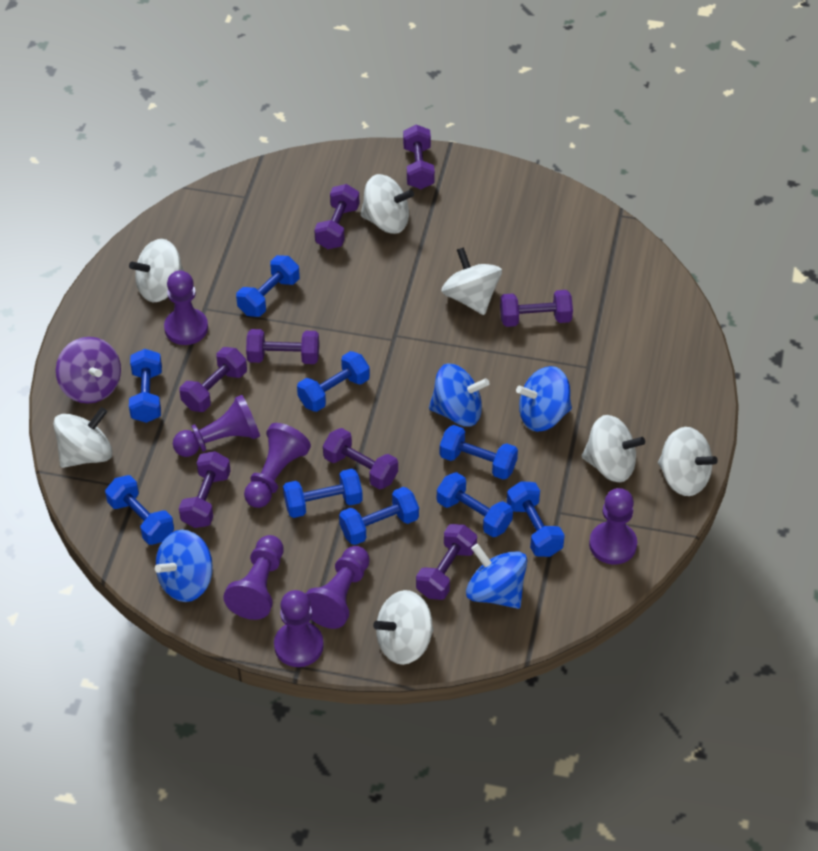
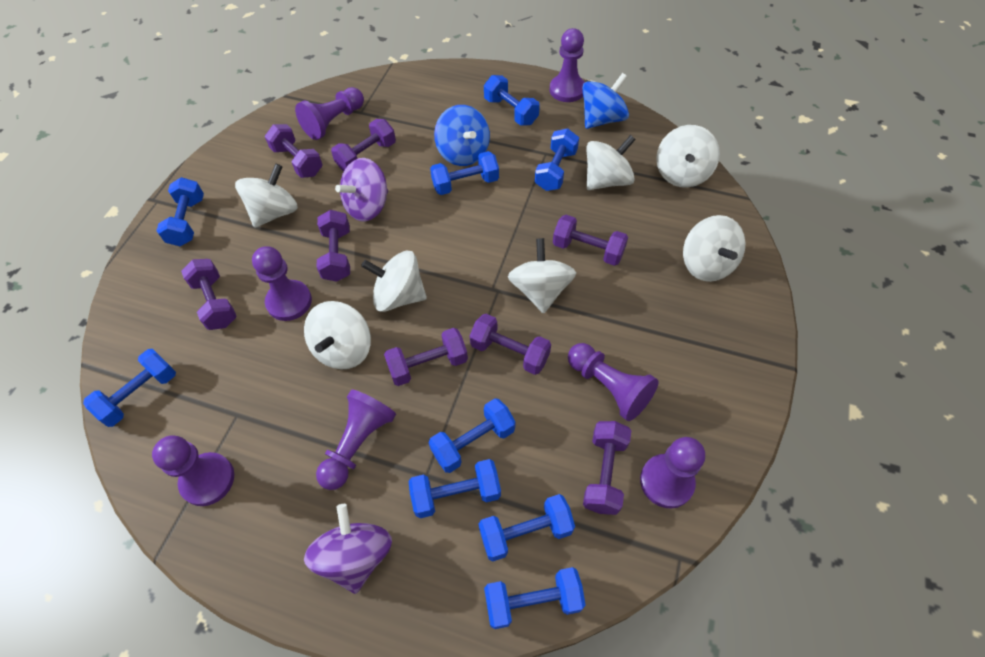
blue spinning top: 4 -> 2
purple spinning top: 1 -> 2

